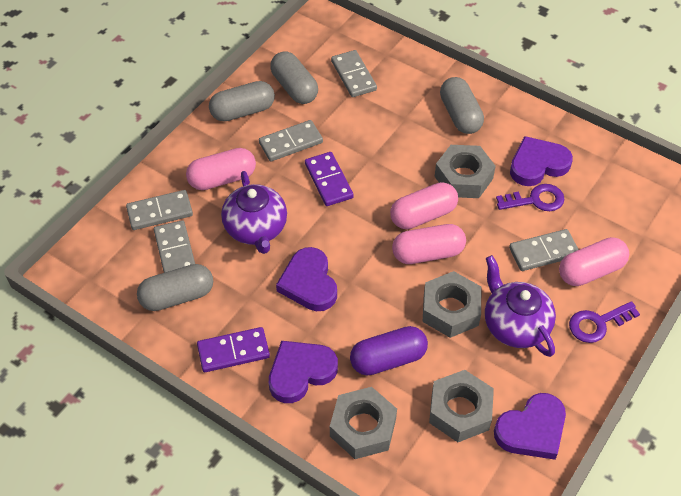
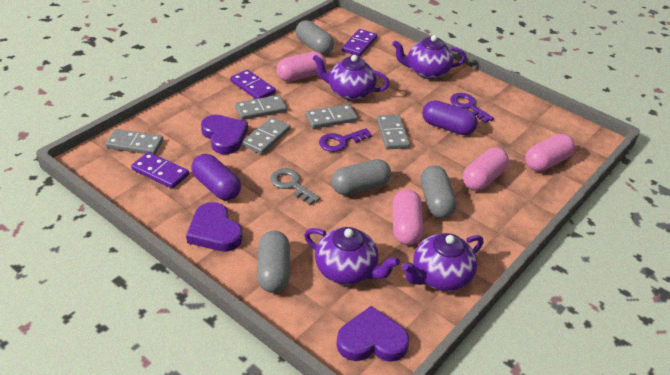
grey key: 0 -> 1
grey nut: 4 -> 0
purple capsule: 1 -> 2
purple domino: 2 -> 3
purple heart: 4 -> 3
purple teapot: 2 -> 4

